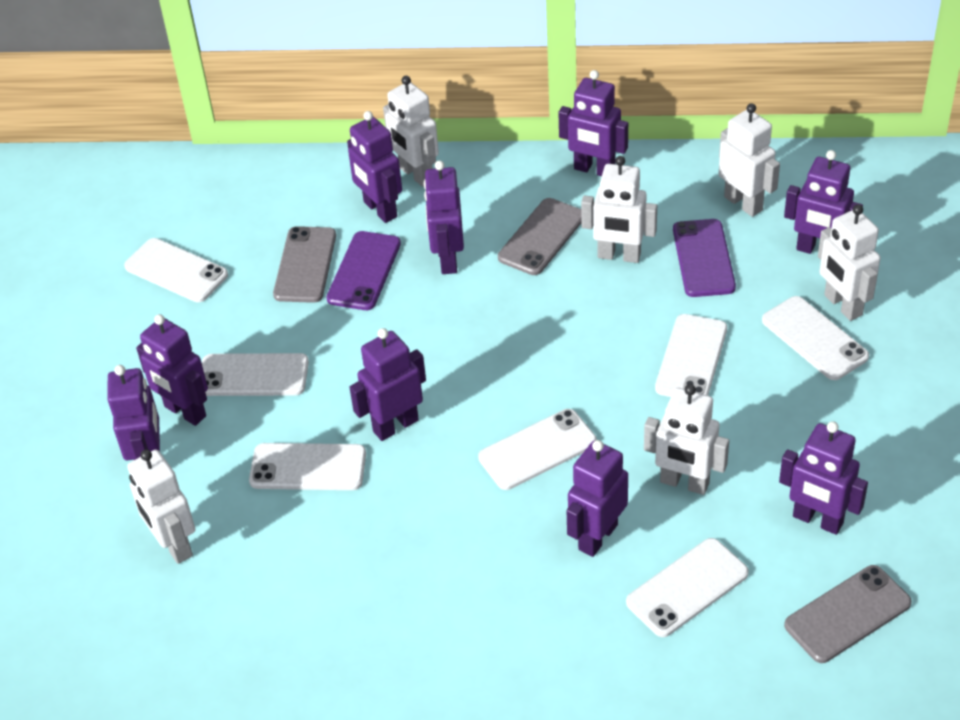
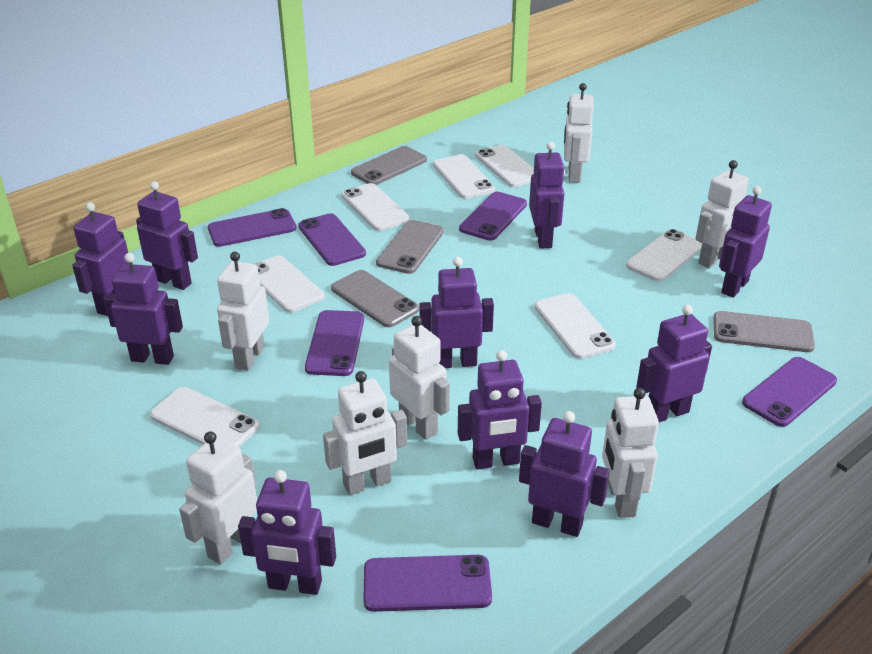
grey phone: 3 -> 4
purple phone: 2 -> 6
purple robot: 9 -> 10
white robot: 6 -> 7

